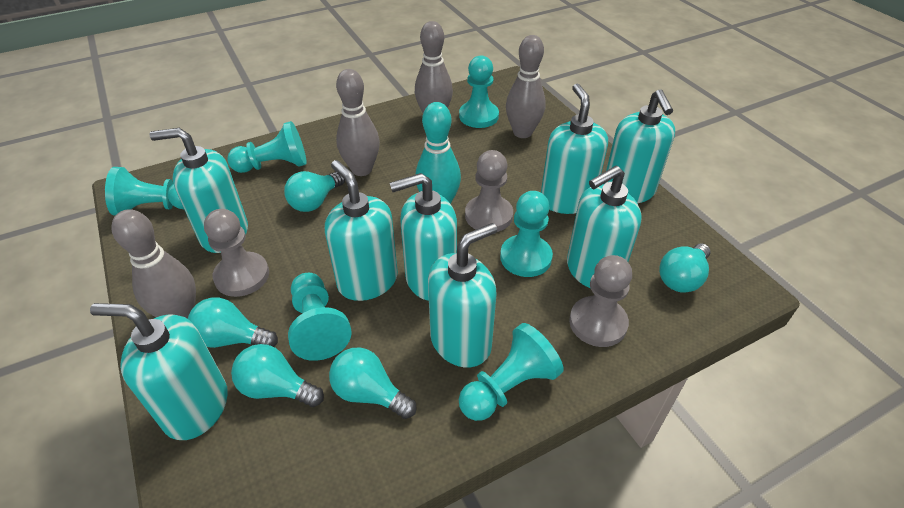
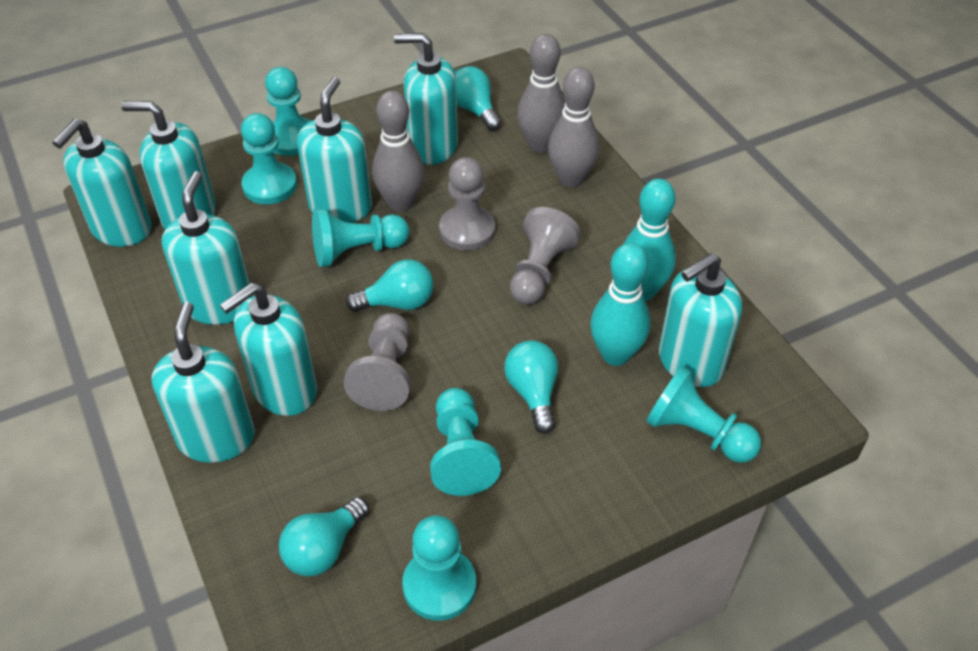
grey bowling pin: 4 -> 3
turquoise bowling pin: 1 -> 2
turquoise light bulb: 5 -> 4

